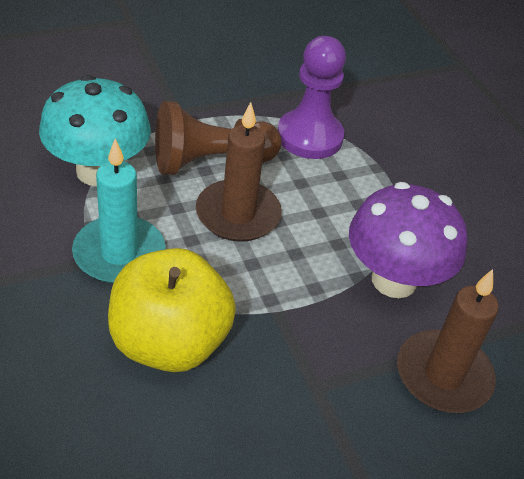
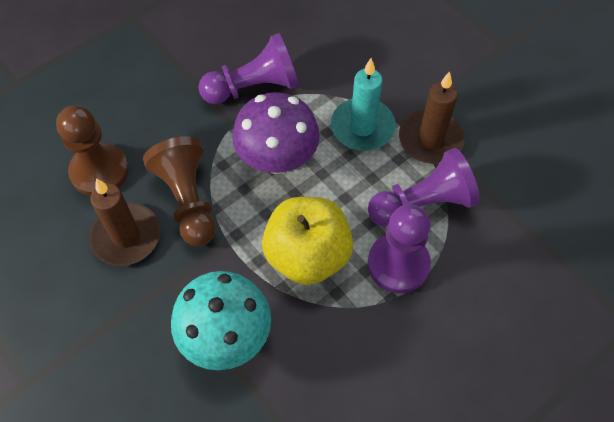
brown pawn: 1 -> 2
purple pawn: 1 -> 3

